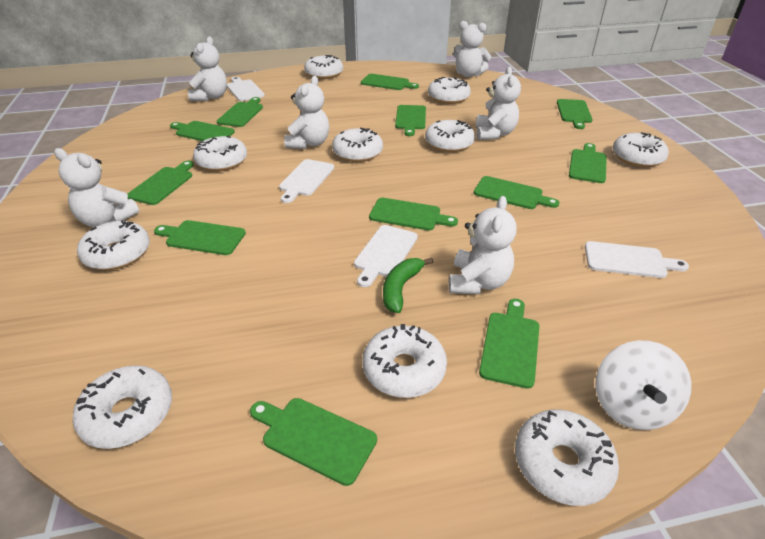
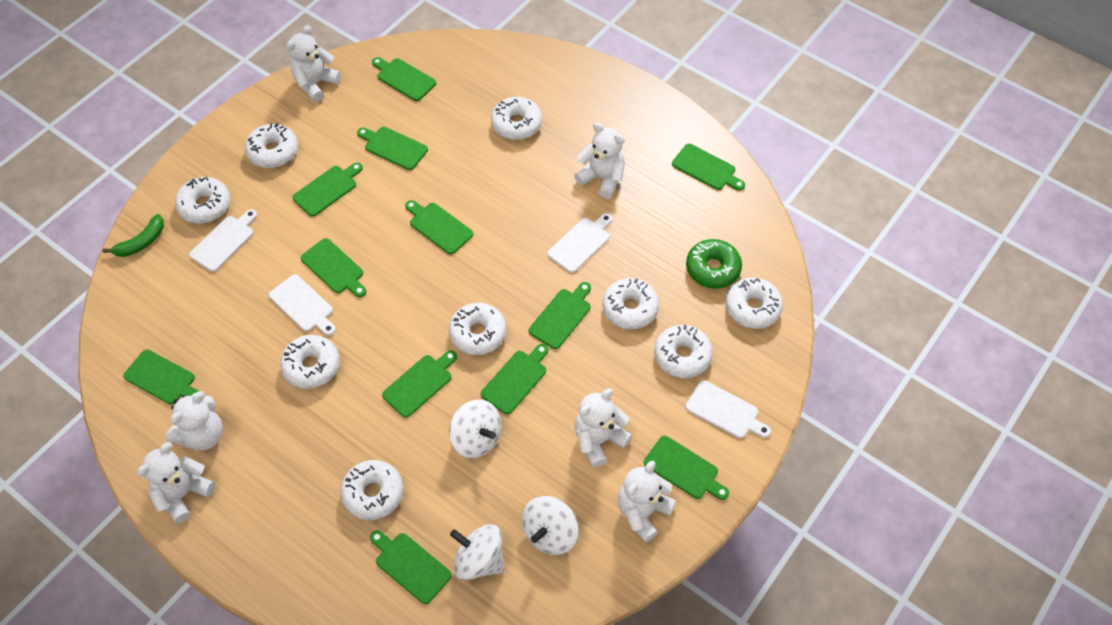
green donut: 0 -> 1
white donut: 10 -> 9
white spinning top: 1 -> 3

